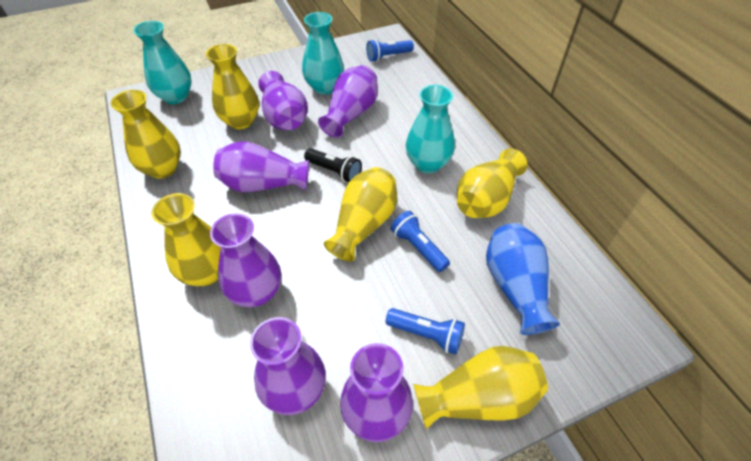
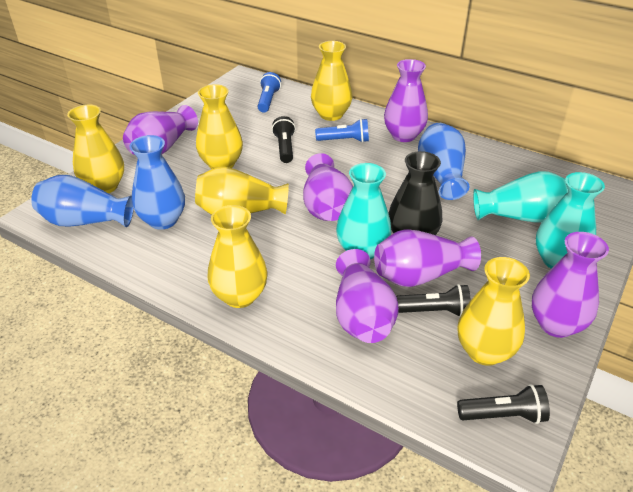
black flashlight: 1 -> 3
black vase: 0 -> 1
blue flashlight: 3 -> 2
blue vase: 1 -> 3

